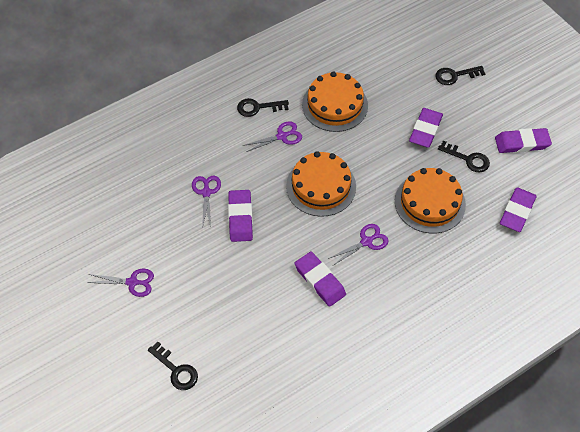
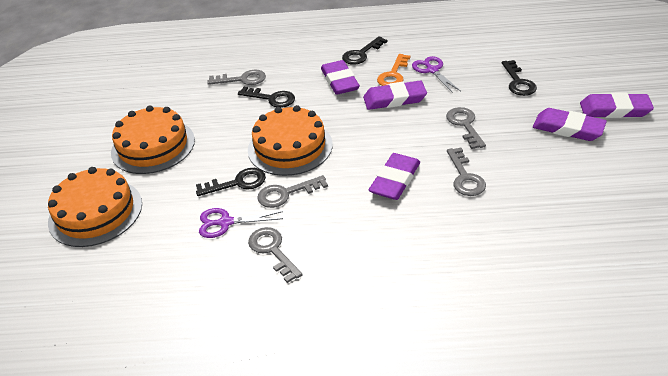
grey key: 0 -> 5
orange key: 0 -> 1
purple scissors: 4 -> 2

